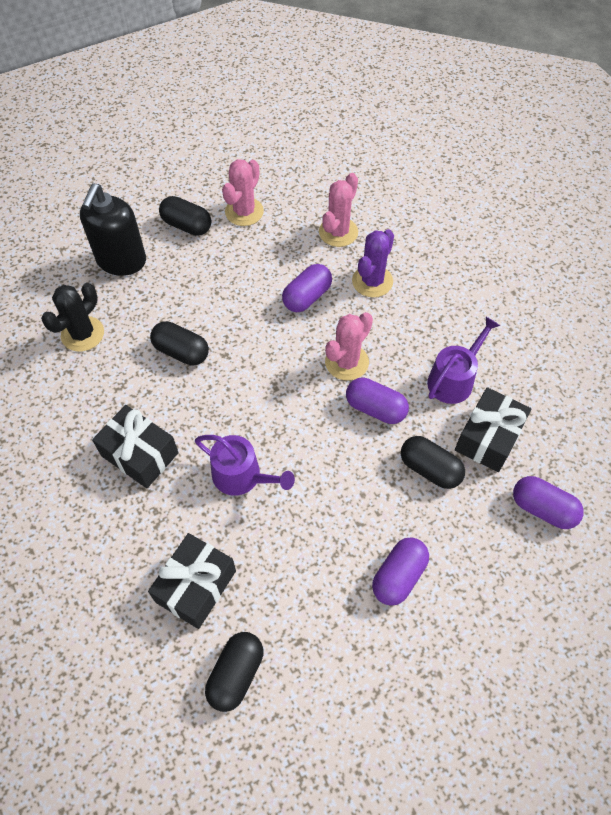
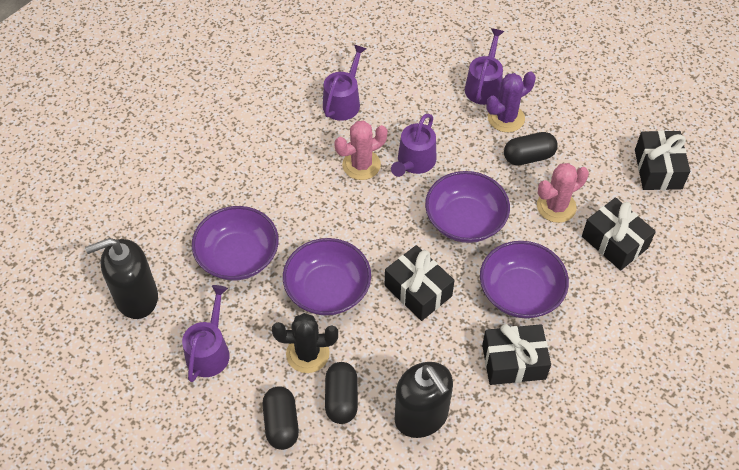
black capsule: 4 -> 3
black gift: 3 -> 4
black soap dispenser: 1 -> 2
pink cactus: 3 -> 2
purple bowl: 0 -> 4
purple capsule: 4 -> 0
purple watering can: 2 -> 4

